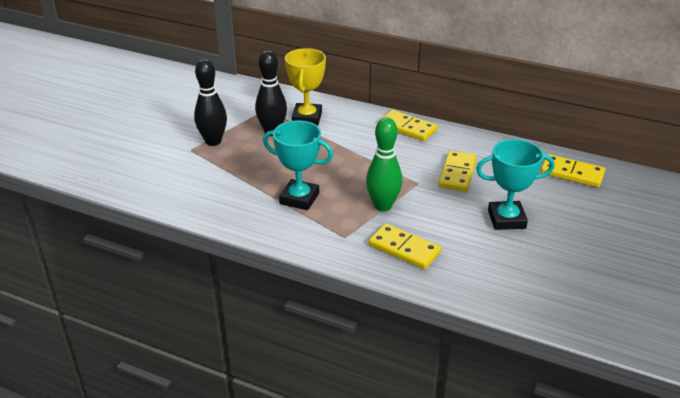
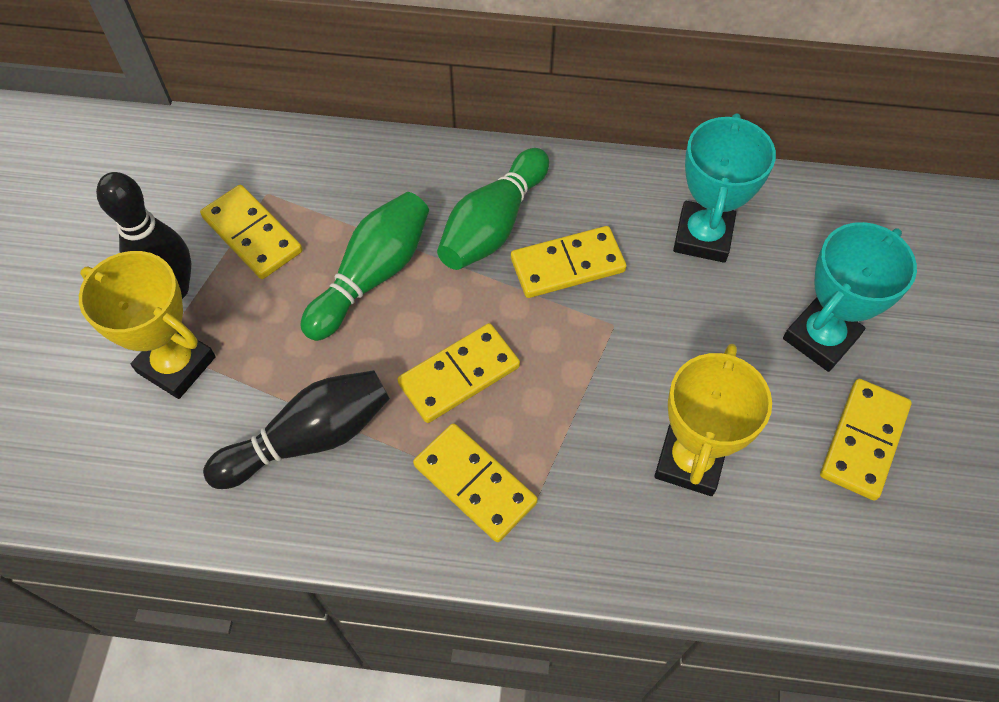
green bowling pin: 1 -> 2
yellow domino: 4 -> 5
yellow trophy: 1 -> 2

